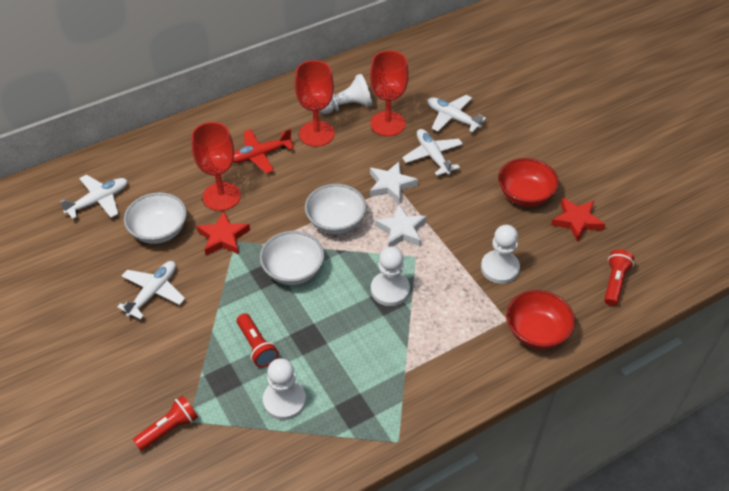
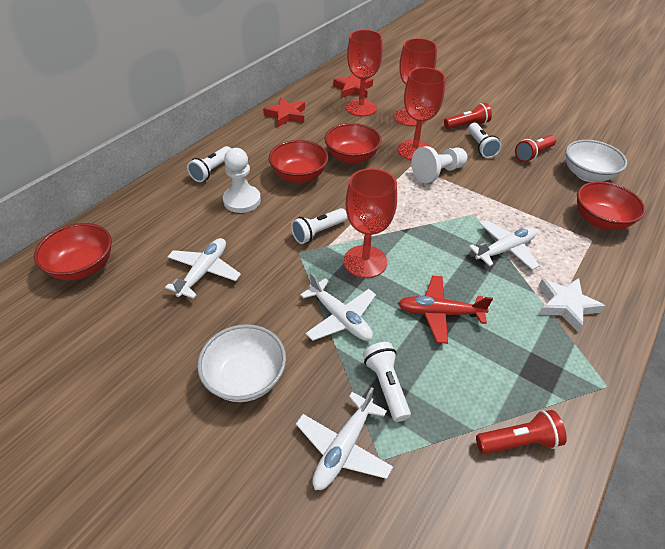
red bowl: 2 -> 4
red goblet: 3 -> 4
white bowl: 3 -> 2
white flashlight: 0 -> 4
white pawn: 4 -> 2
white star: 2 -> 1

